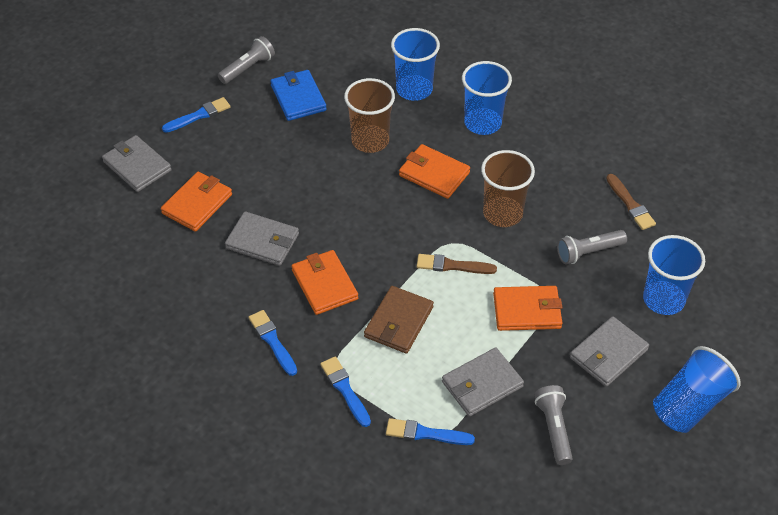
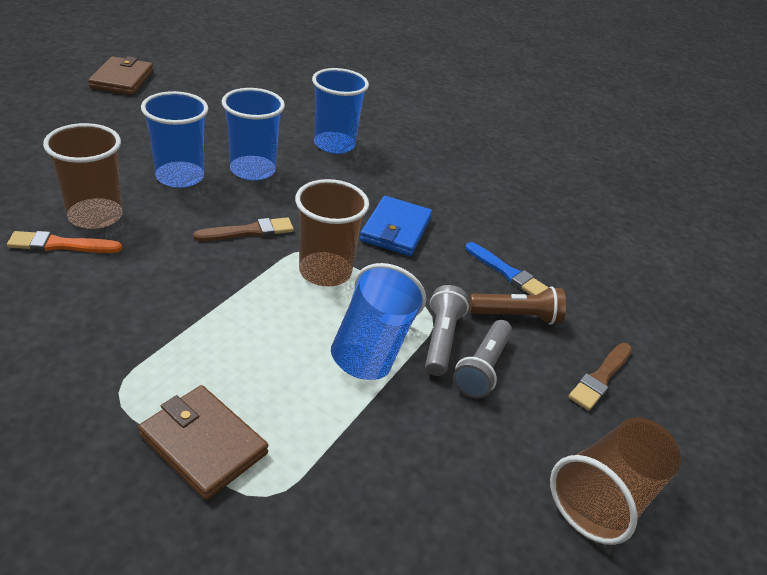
blue brush: 4 -> 1
brown cup: 2 -> 3
brown flashlight: 0 -> 1
brown wallet: 1 -> 2
grey flashlight: 3 -> 2
grey wallet: 4 -> 0
orange brush: 0 -> 1
orange wallet: 4 -> 0

